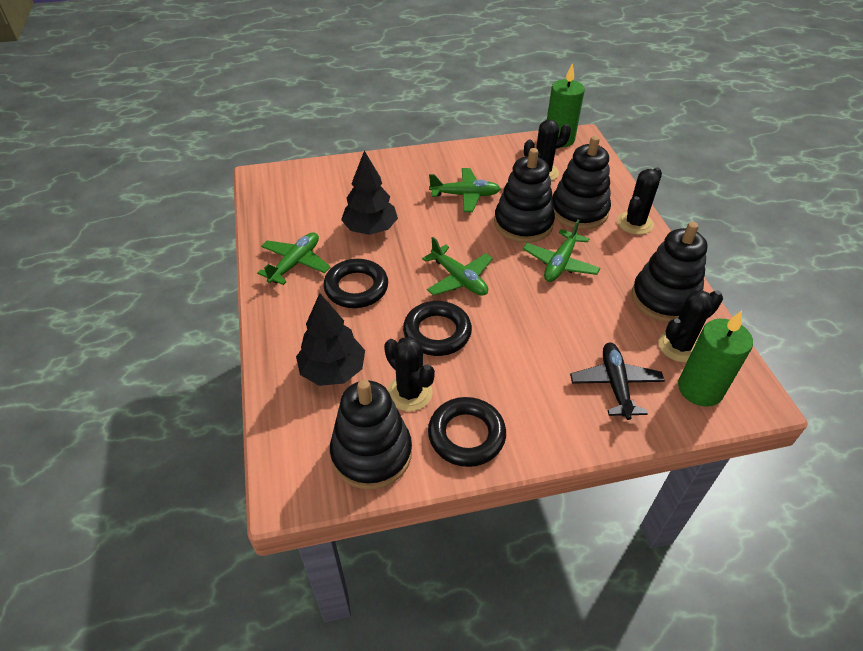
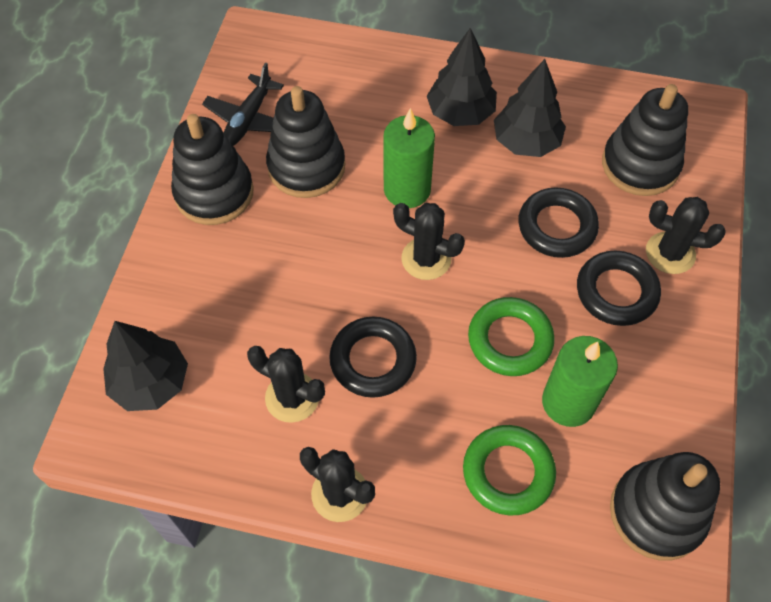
black tree: 2 -> 3
green plane: 4 -> 0
green ring: 0 -> 2

